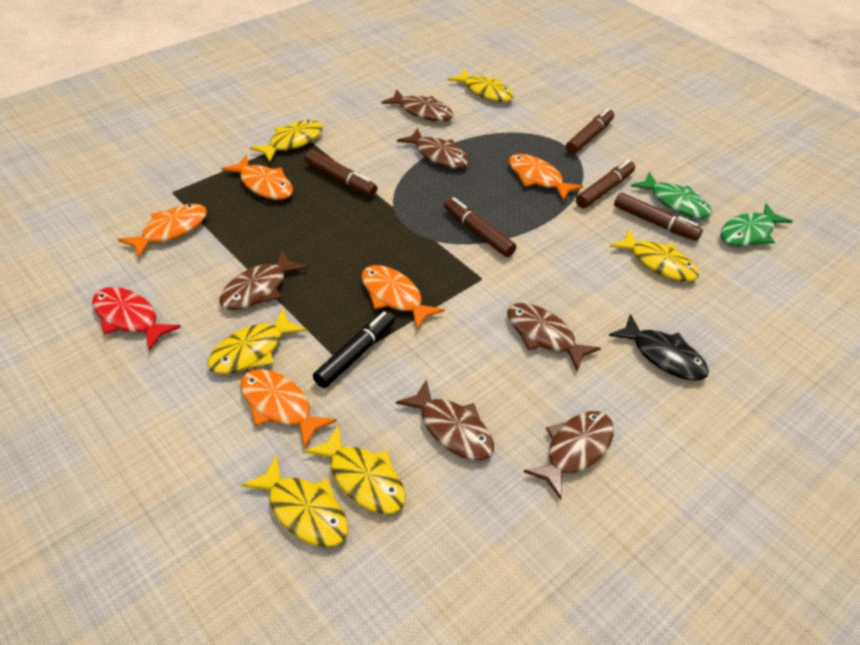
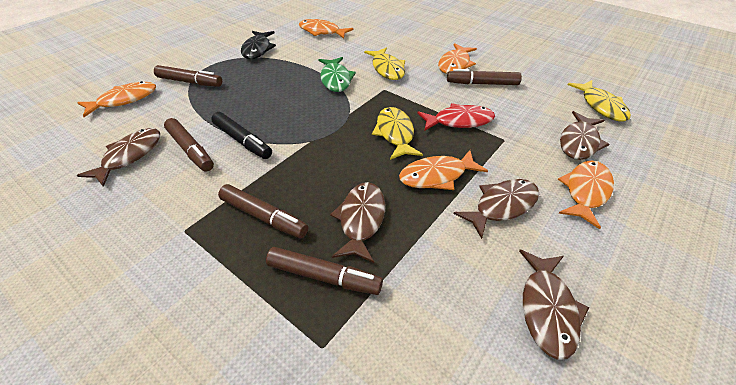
brown fish: 6 -> 5
green fish: 2 -> 1
yellow fish: 6 -> 3

